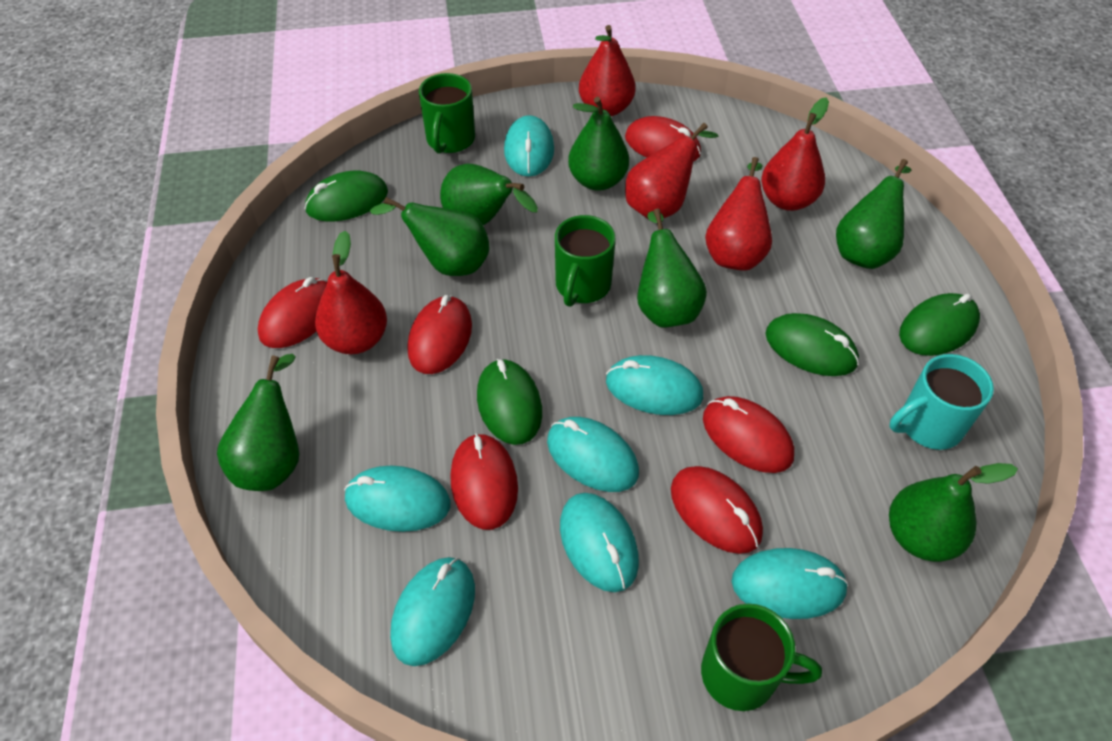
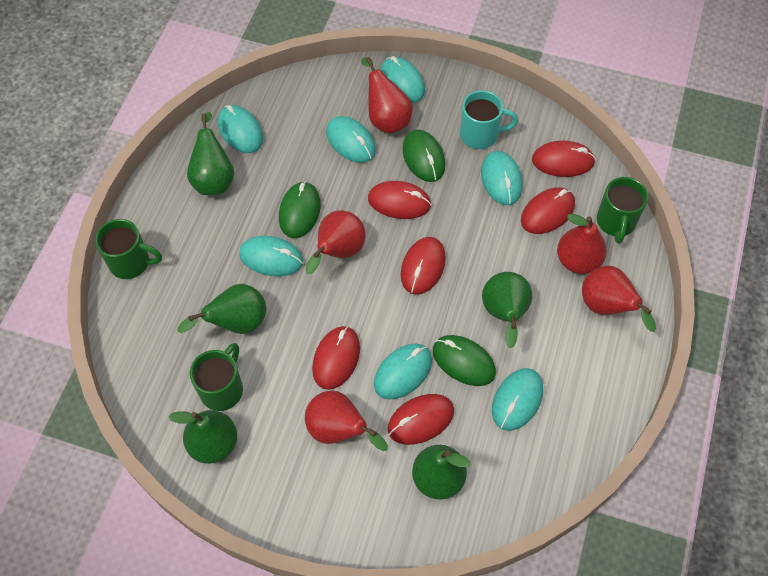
green mouse: 4 -> 3
green pear: 7 -> 5

